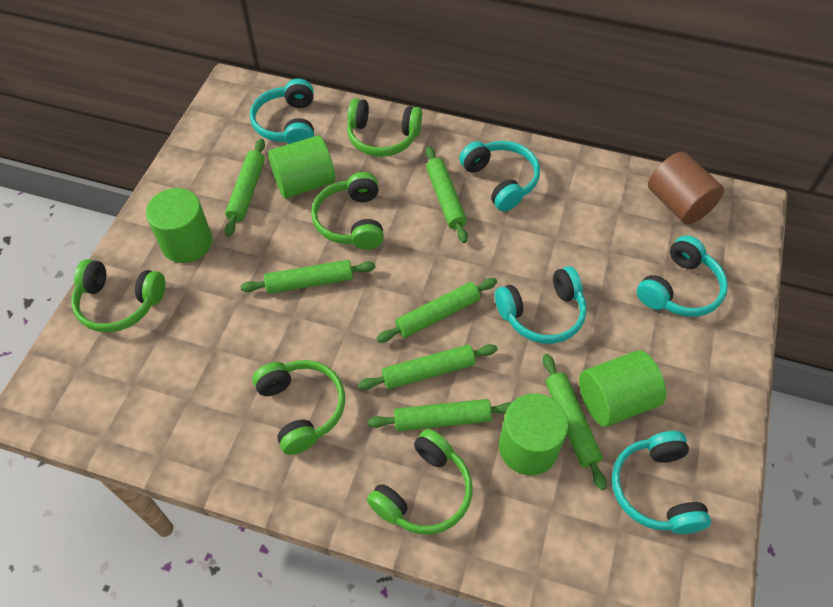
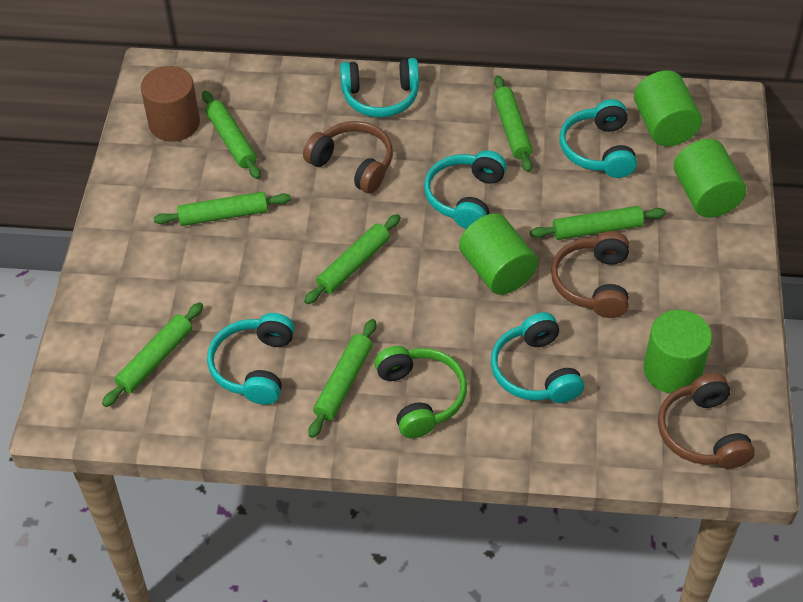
brown headphones: 0 -> 3
green headphones: 5 -> 1

